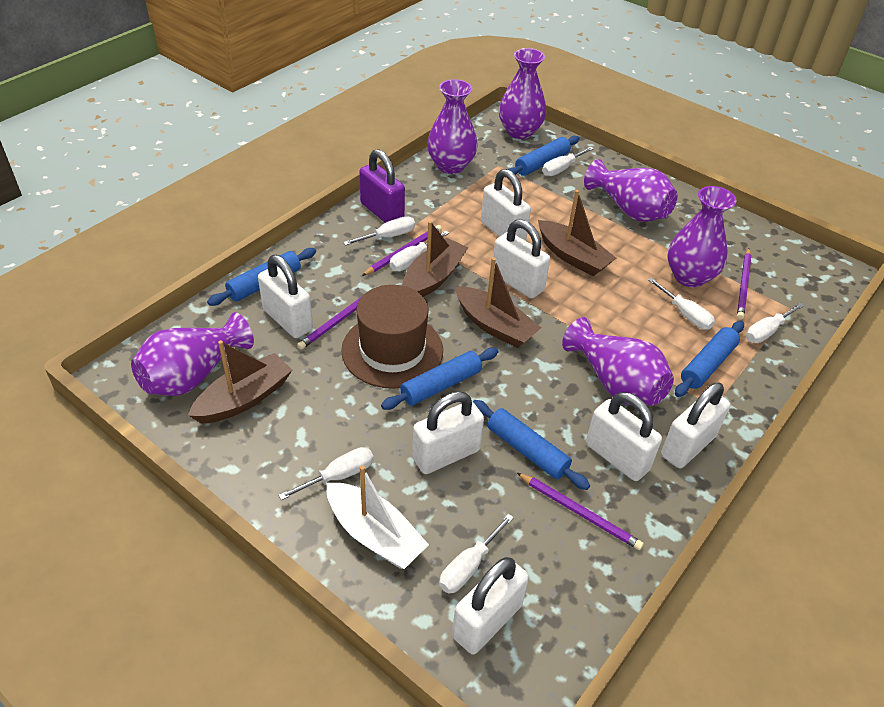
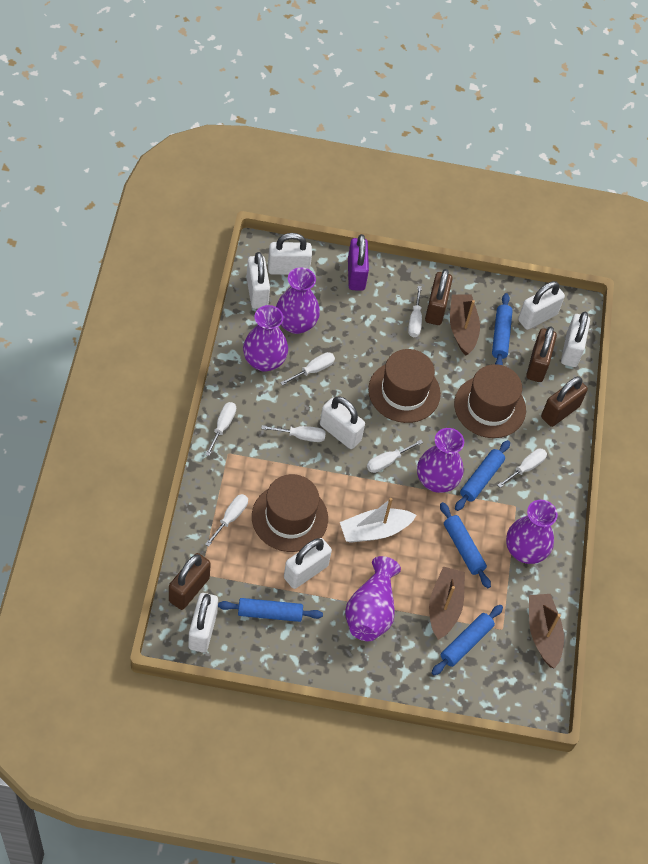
brown boat: 4 -> 3
brown hat: 1 -> 3
brown padlock: 0 -> 4
purple pencil: 4 -> 0
purple vase: 6 -> 5

